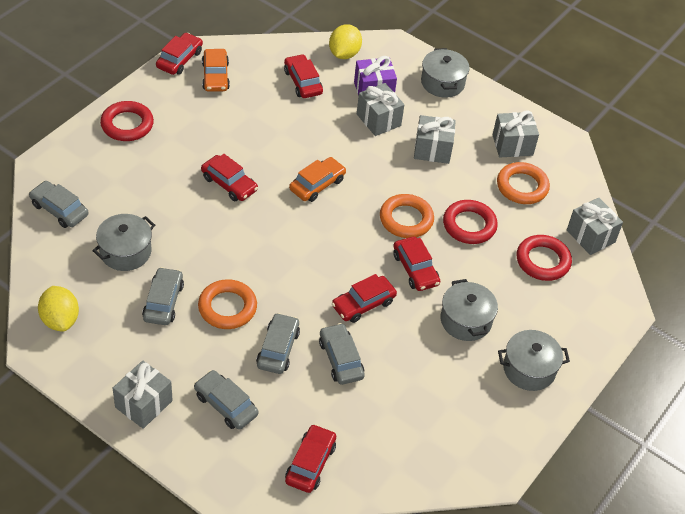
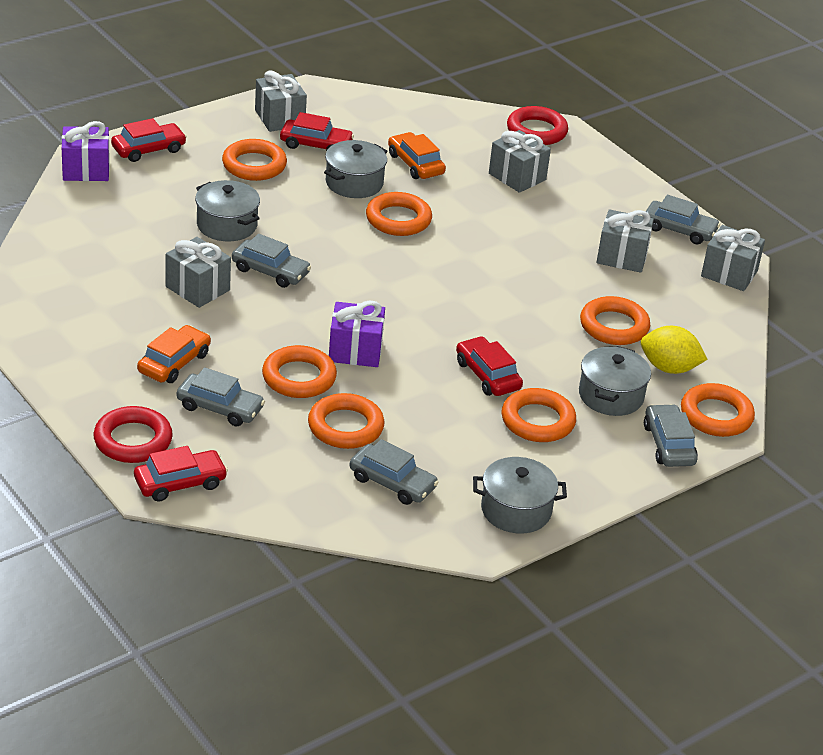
orange ring: 3 -> 7
purple gift: 1 -> 2
red car: 6 -> 4
red ring: 3 -> 2
yellow lemon: 2 -> 1

